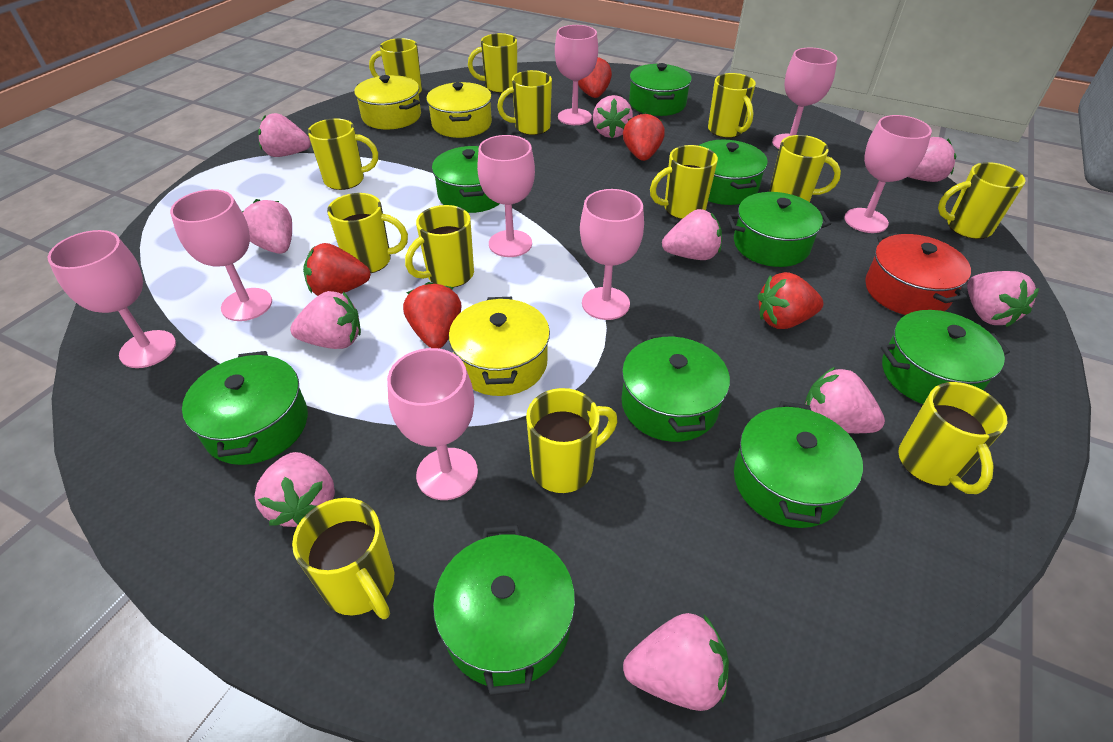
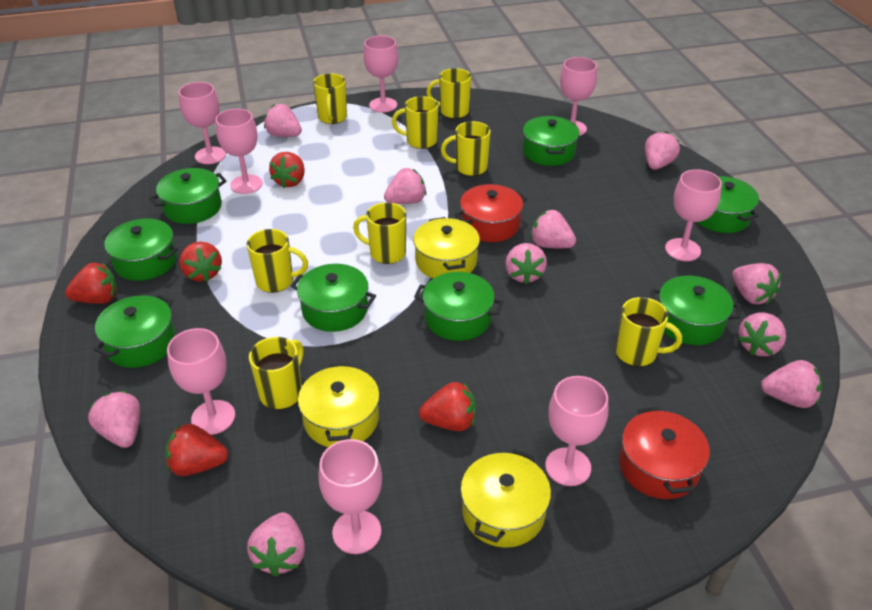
green pot: 9 -> 8
red pot: 1 -> 2
yellow mug: 13 -> 8

